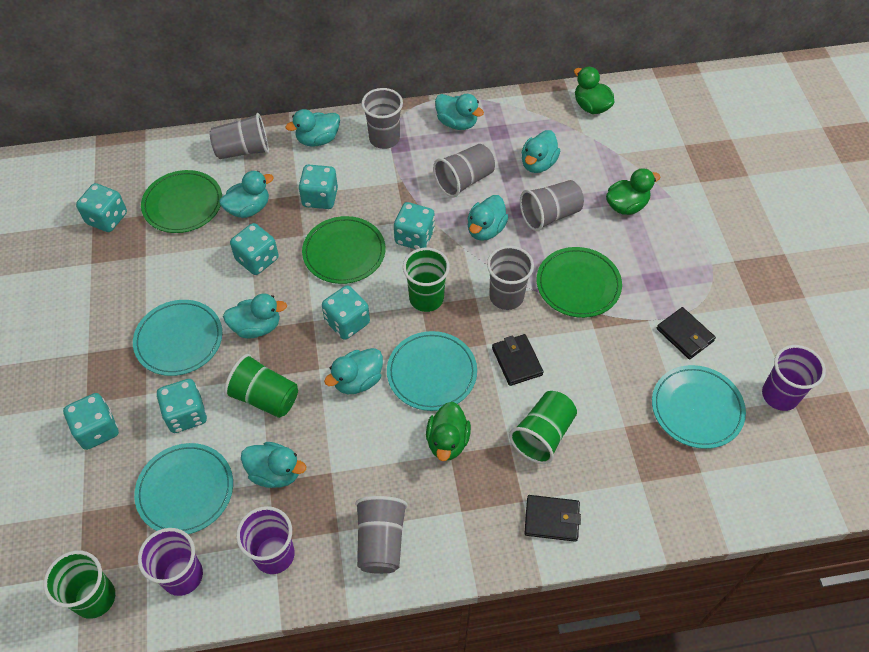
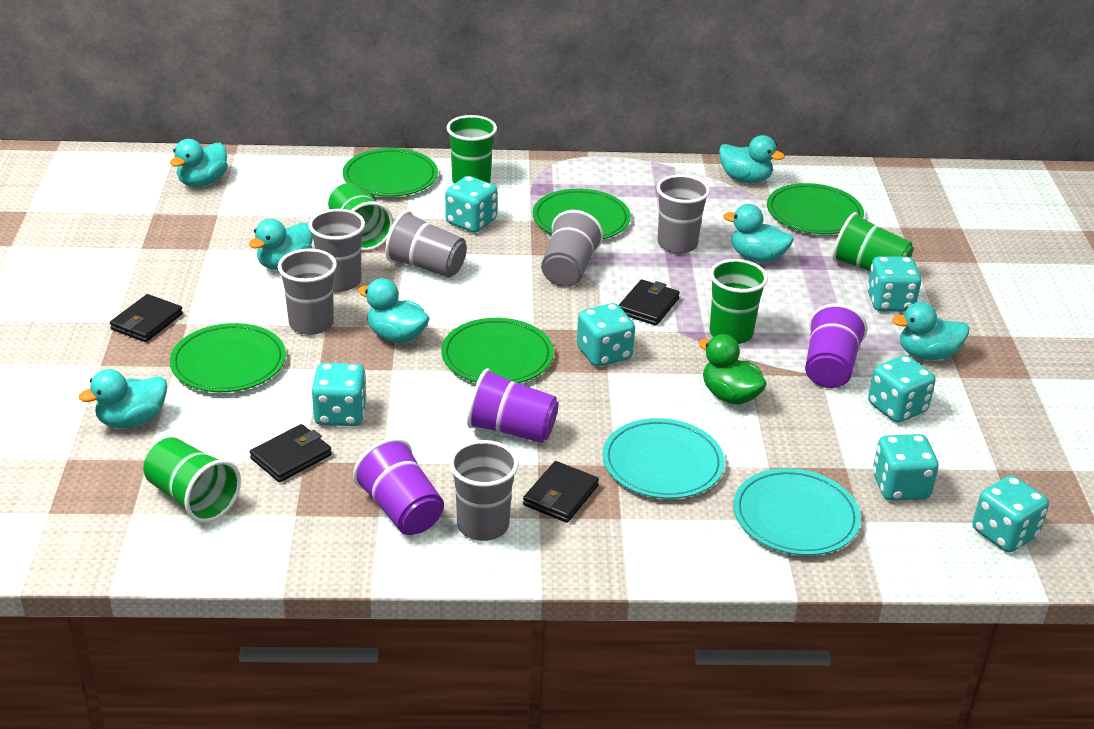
black wallet: 3 -> 4
green cup: 4 -> 5
green duck: 3 -> 1
green plate: 3 -> 5
turquoise duck: 8 -> 7
turquoise plate: 4 -> 2

